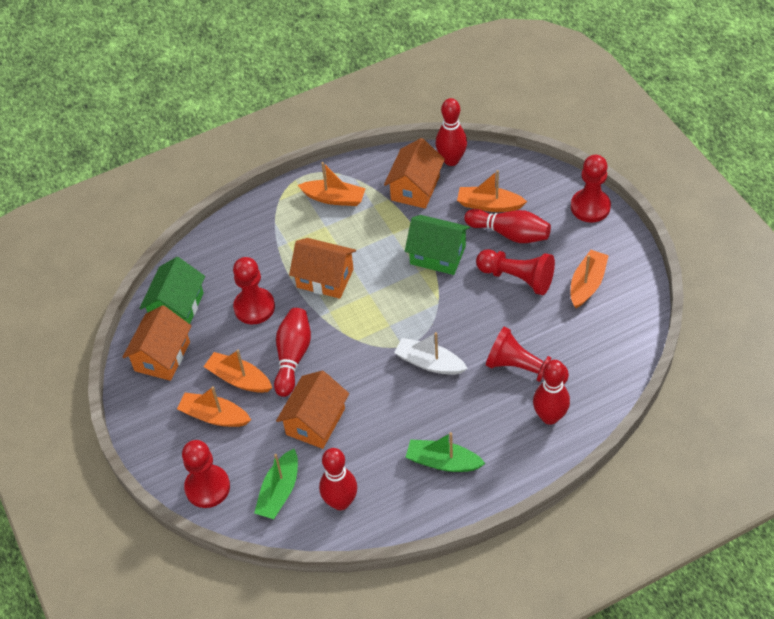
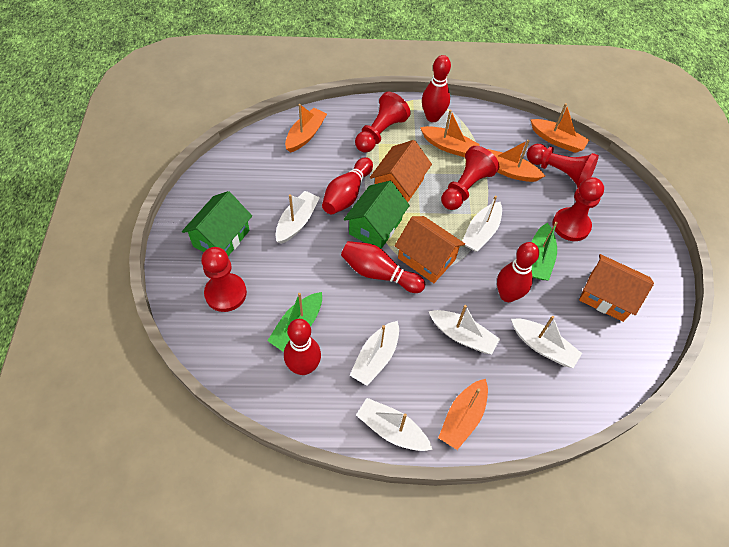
orange house: 4 -> 3
white boat: 1 -> 6

